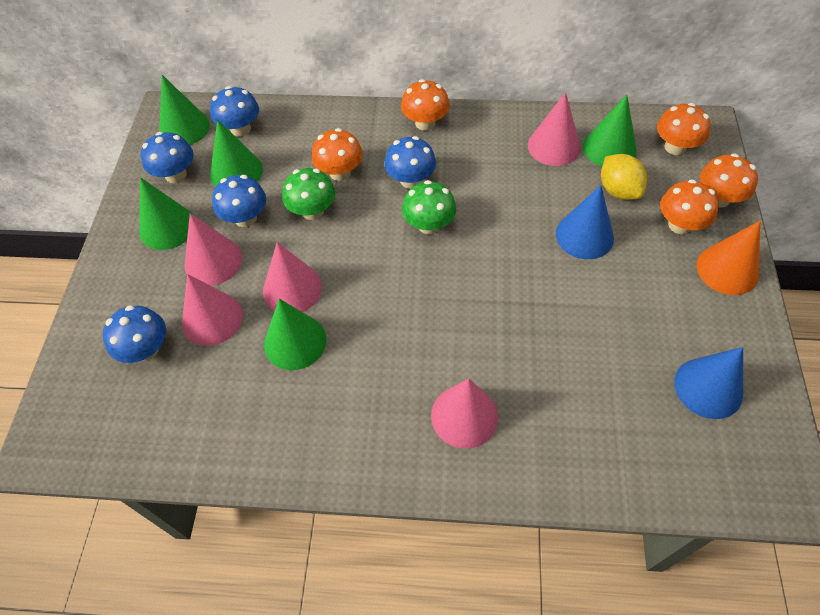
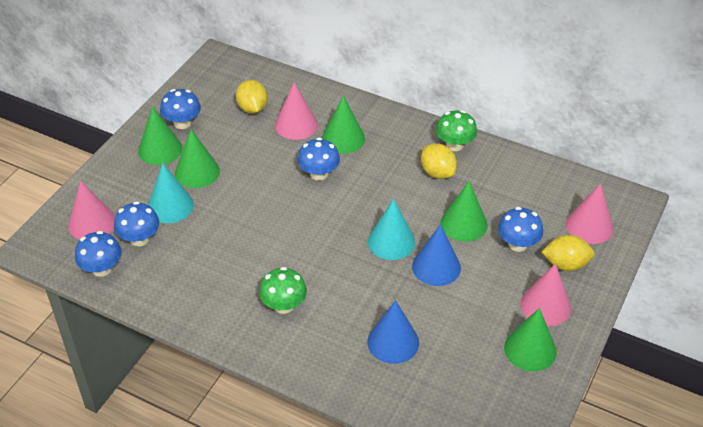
orange cone: 1 -> 0
orange mushroom: 5 -> 0
pink cone: 5 -> 4
turquoise cone: 0 -> 2
yellow lemon: 1 -> 3

